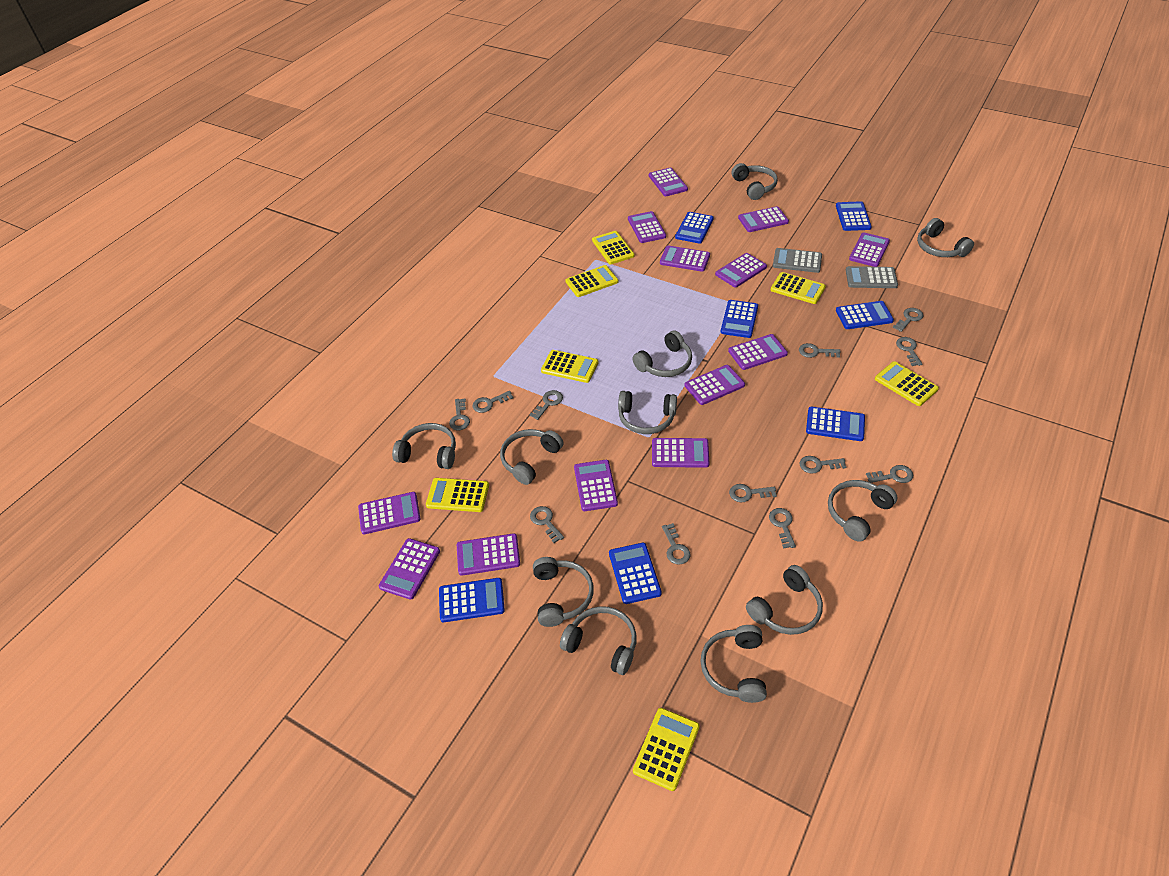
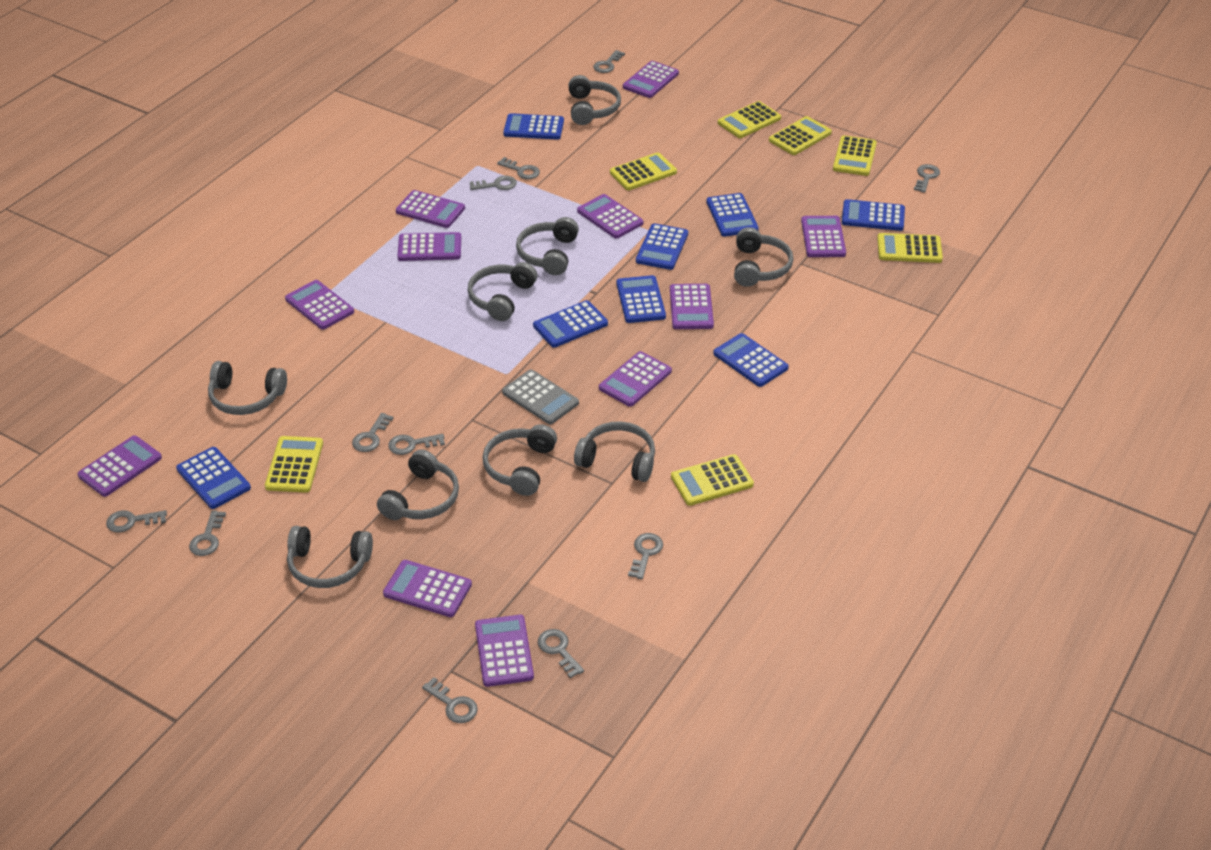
blue calculator: 7 -> 8
grey calculator: 2 -> 1
grey headphones: 11 -> 9
grey key: 12 -> 11
purple calculator: 13 -> 11

